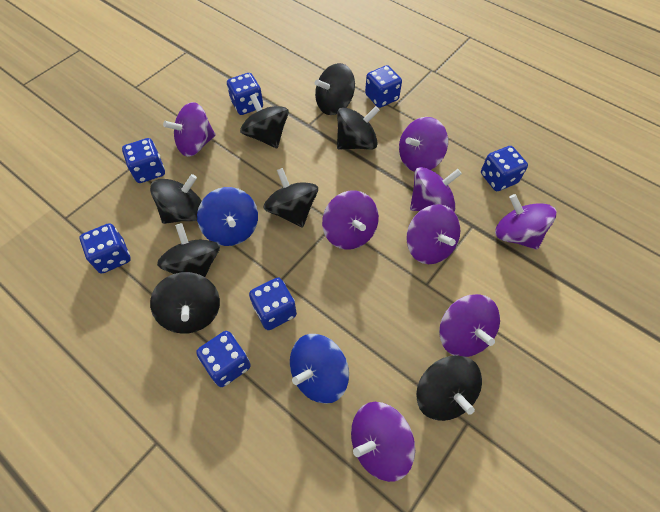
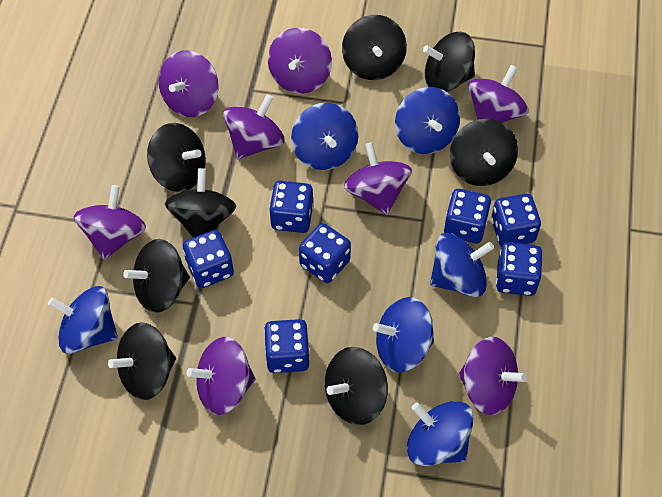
blue spinning top: 2 -> 6

